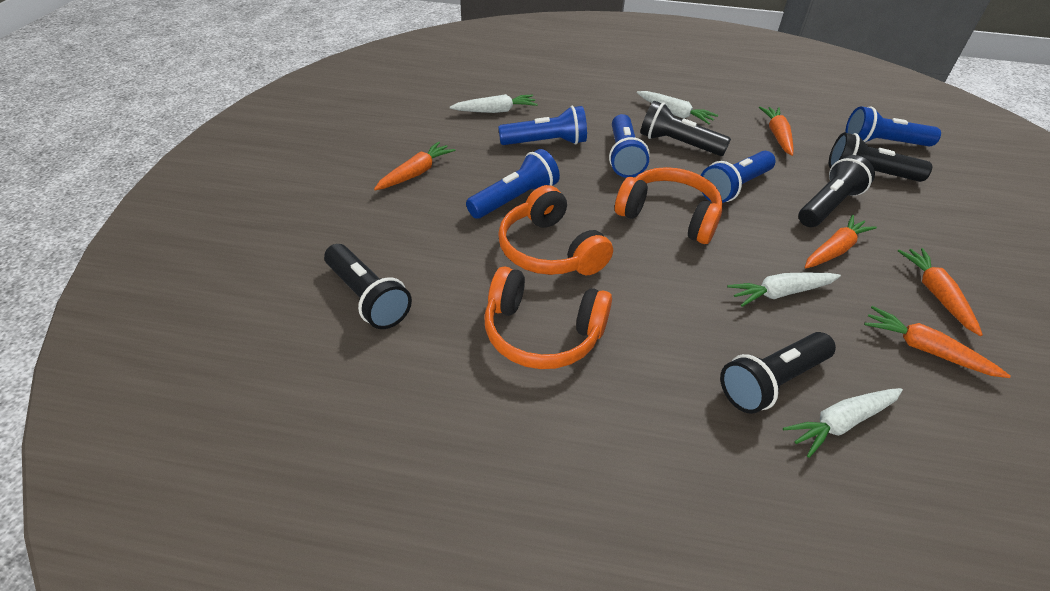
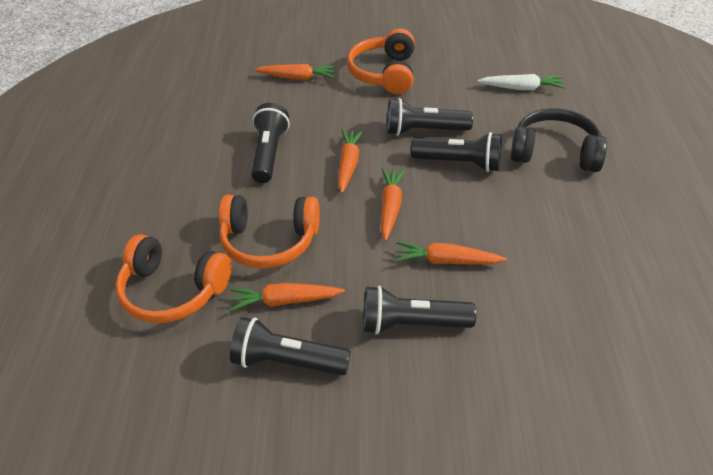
black headphones: 0 -> 1
blue flashlight: 5 -> 0
white carrot: 4 -> 1

